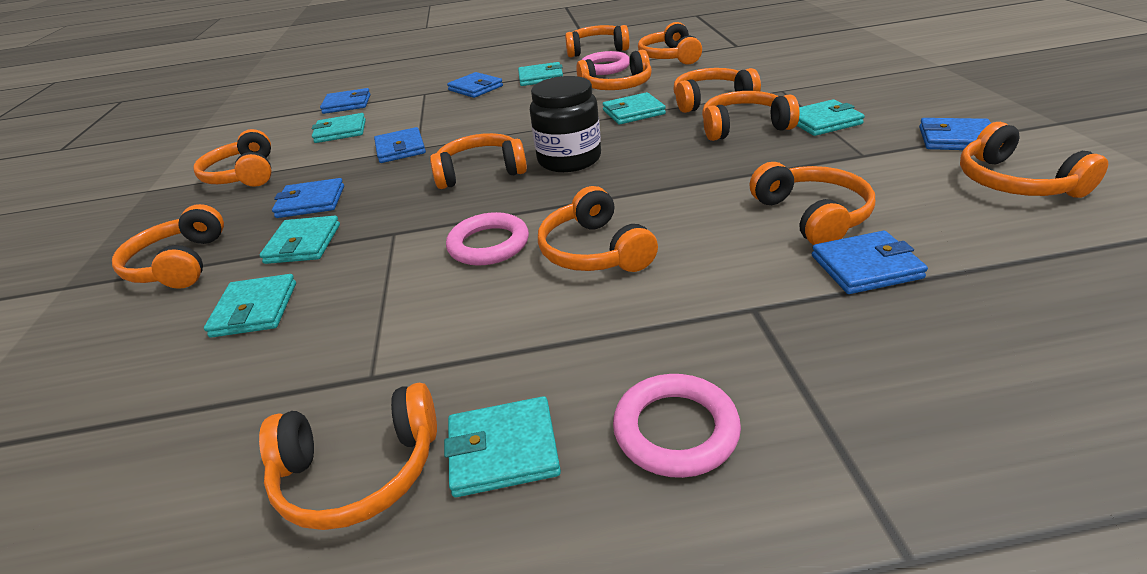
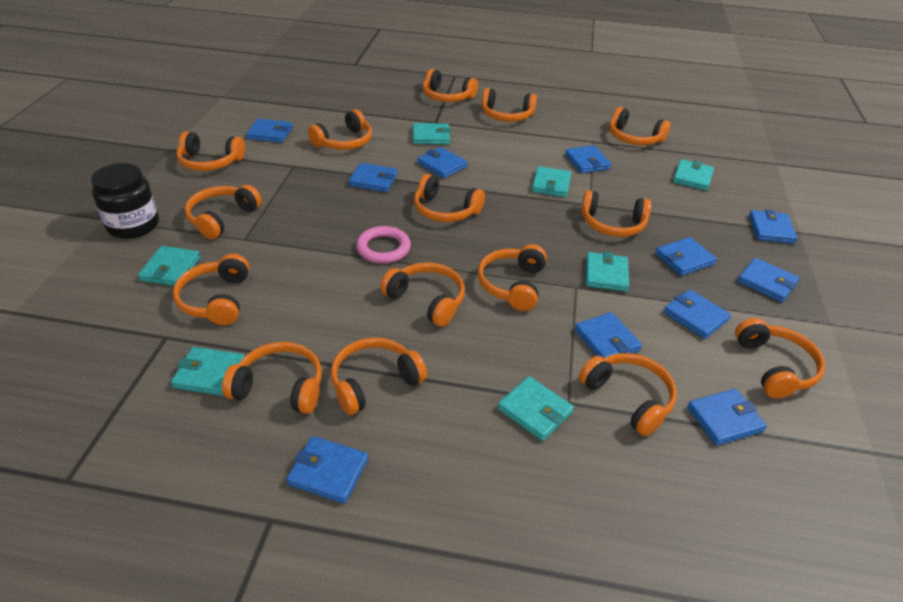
blue wallet: 6 -> 11
orange headphones: 12 -> 15
pink ring: 3 -> 1

